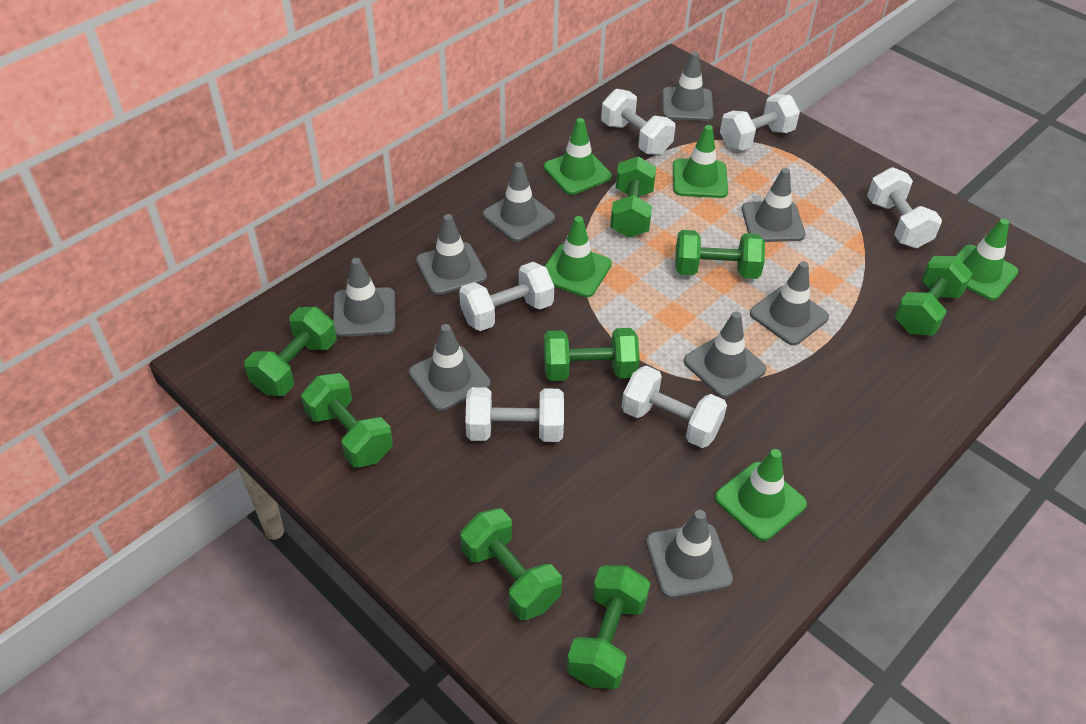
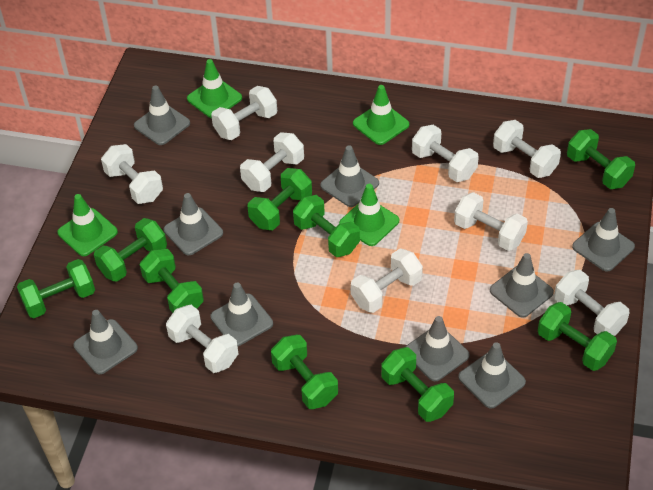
green dumbbell: 8 -> 9
green traffic cone: 5 -> 4
white dumbbell: 6 -> 9

